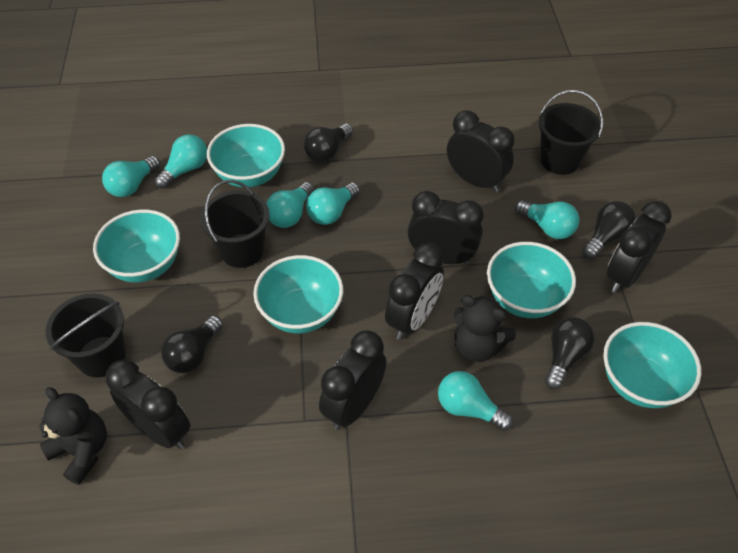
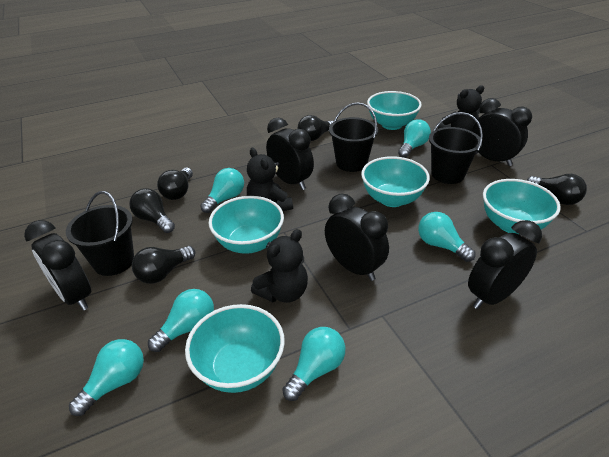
black clock: 6 -> 5
black light bulb: 4 -> 5
black teddy bear: 2 -> 3

